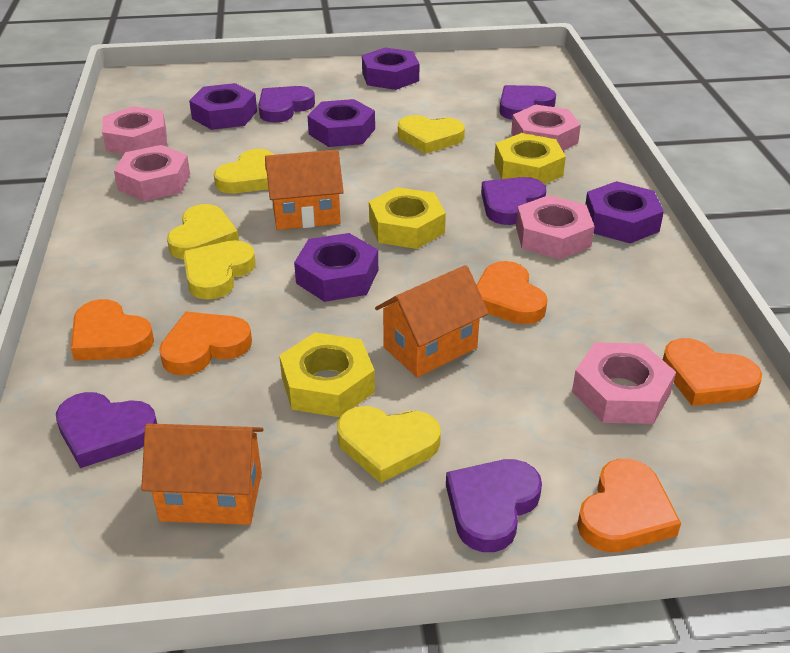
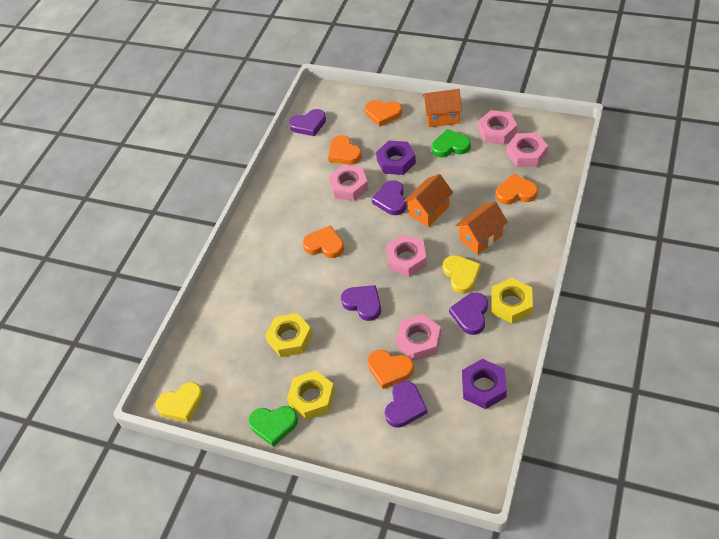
green heart: 0 -> 2
purple nut: 5 -> 2
yellow heart: 5 -> 2

